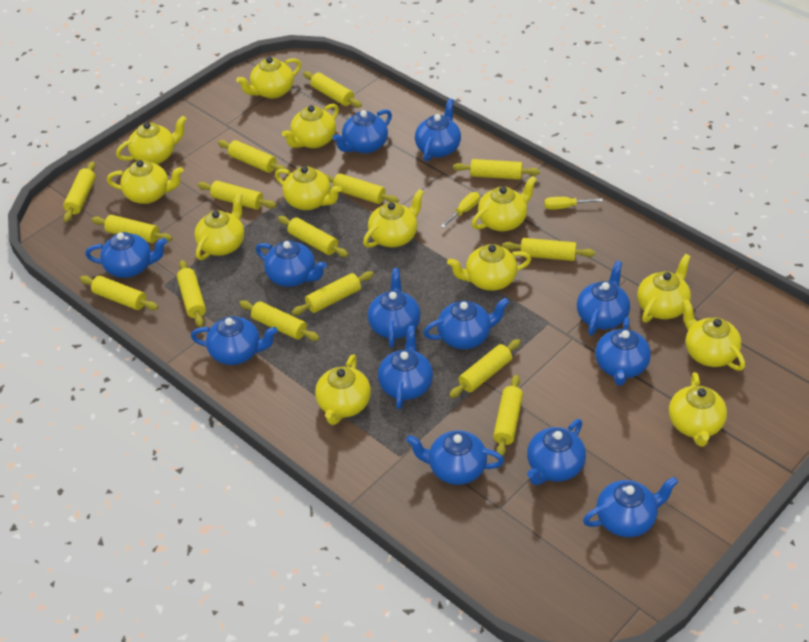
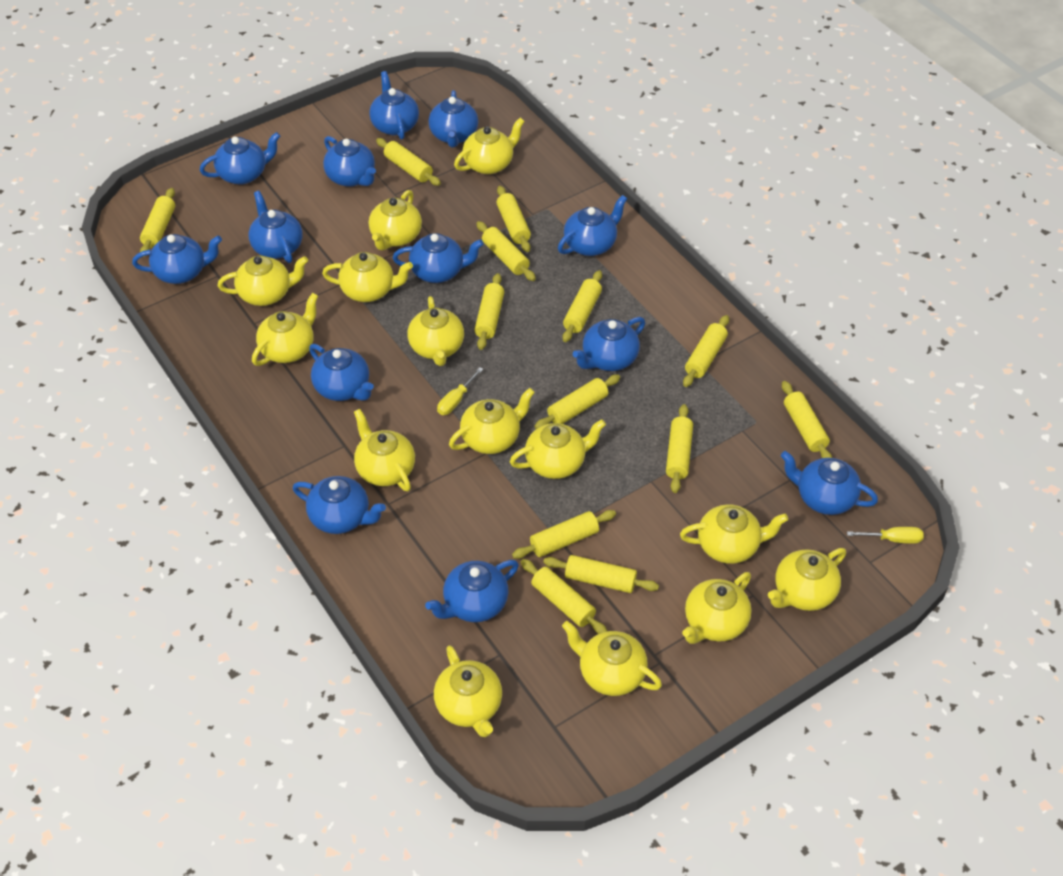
yellow rolling pin: 15 -> 13
yellow teapot: 13 -> 14

